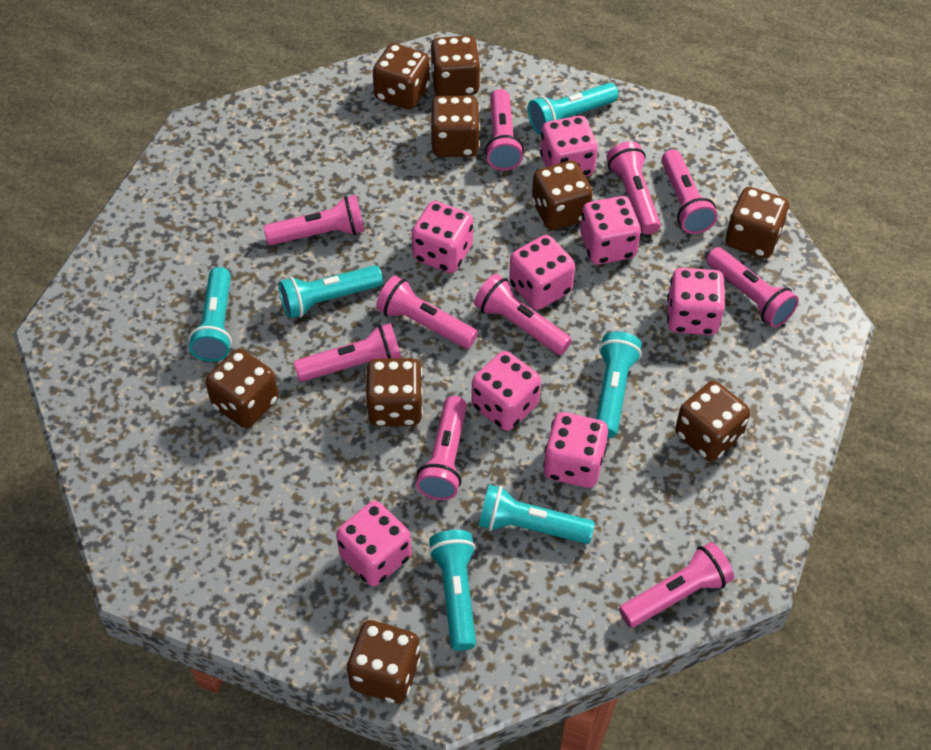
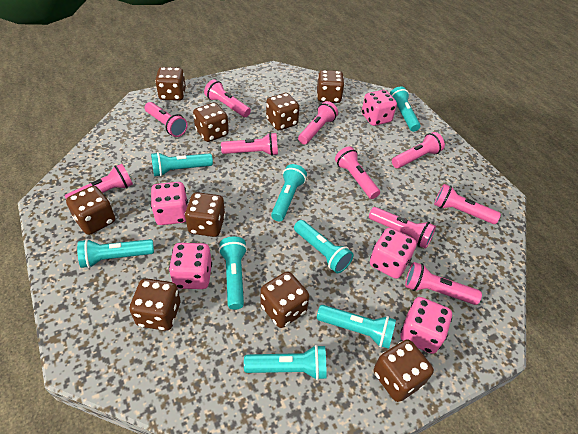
pink dice: 8 -> 5
turquoise flashlight: 6 -> 8

